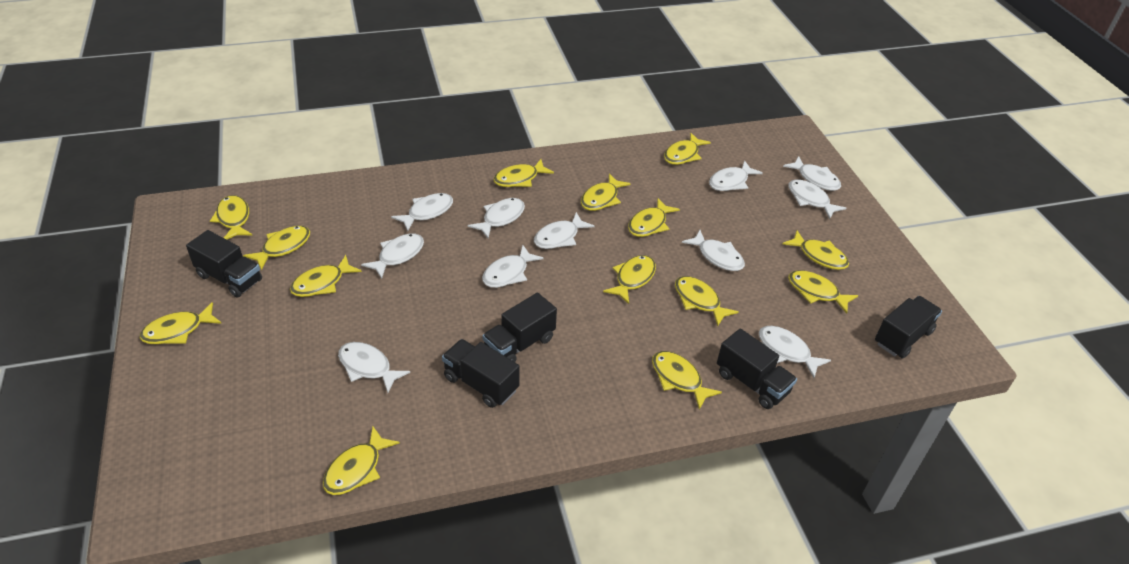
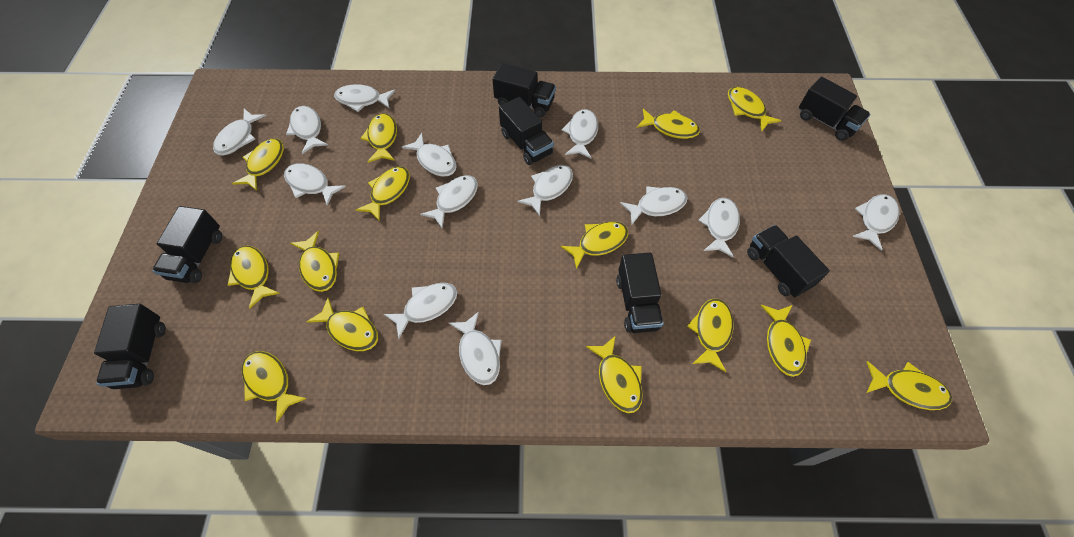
black truck: 5 -> 7
white fish: 11 -> 13

